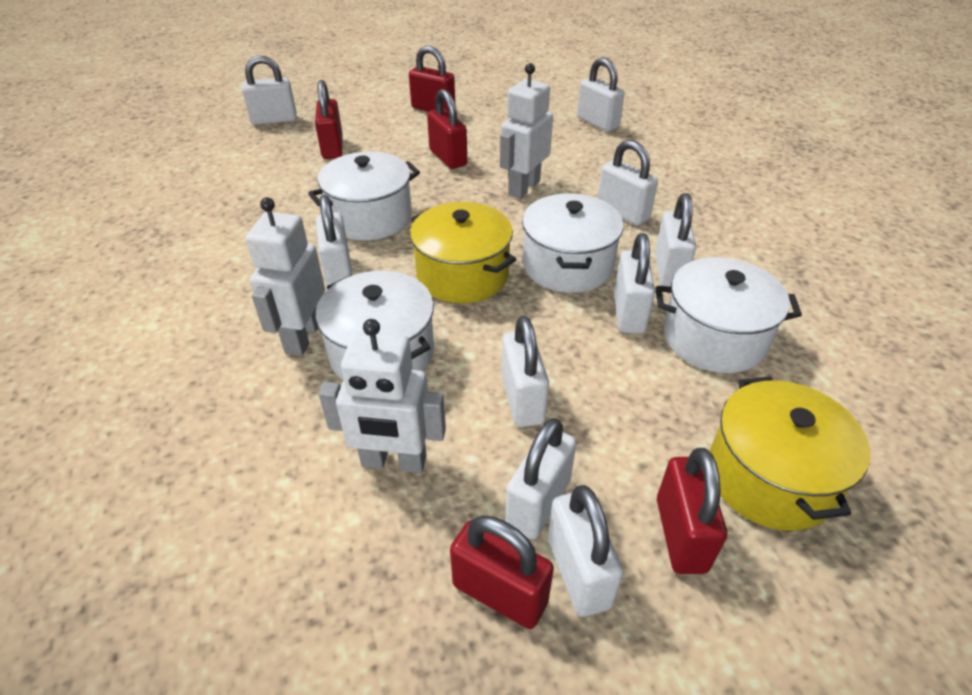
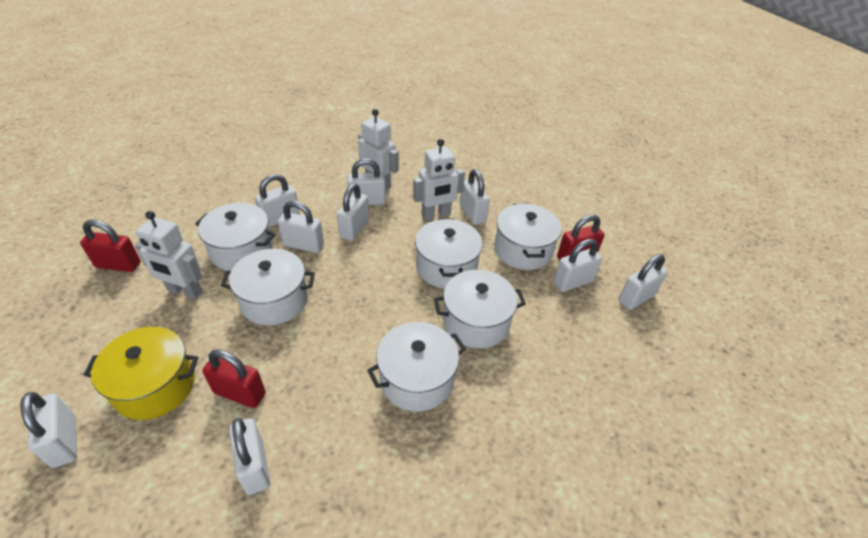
red padlock: 5 -> 3
white pot: 4 -> 6
yellow pot: 2 -> 1

